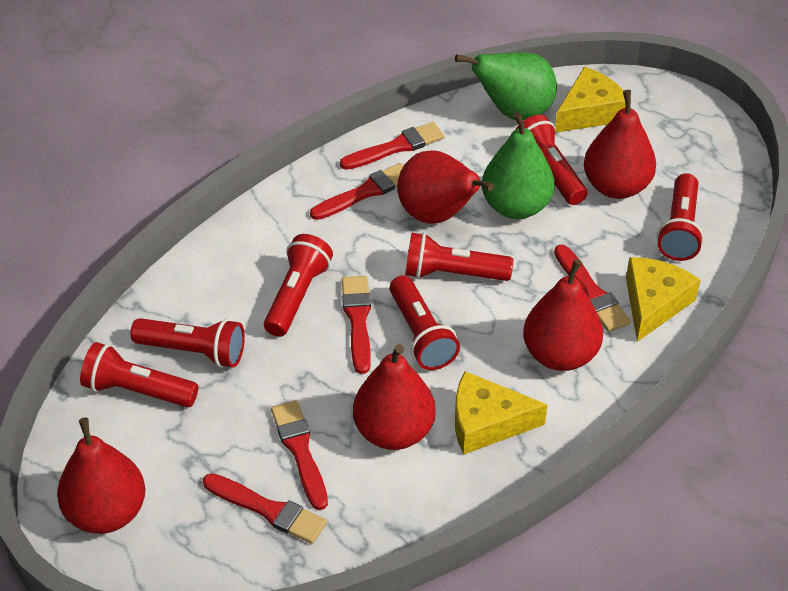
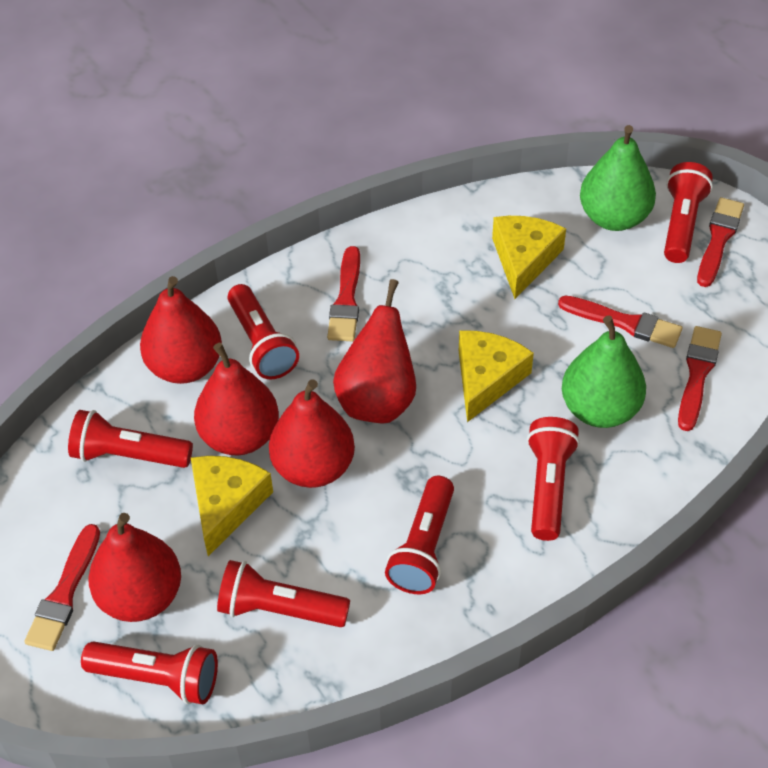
red brush: 6 -> 5

